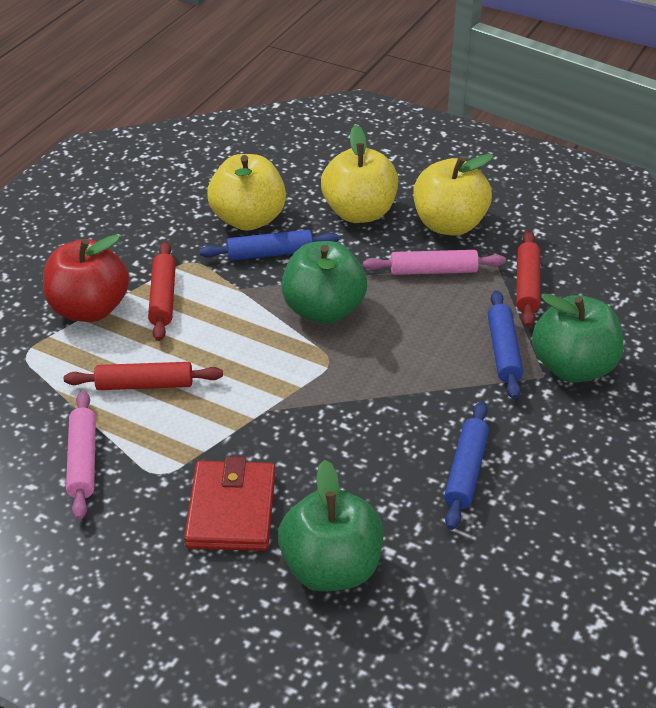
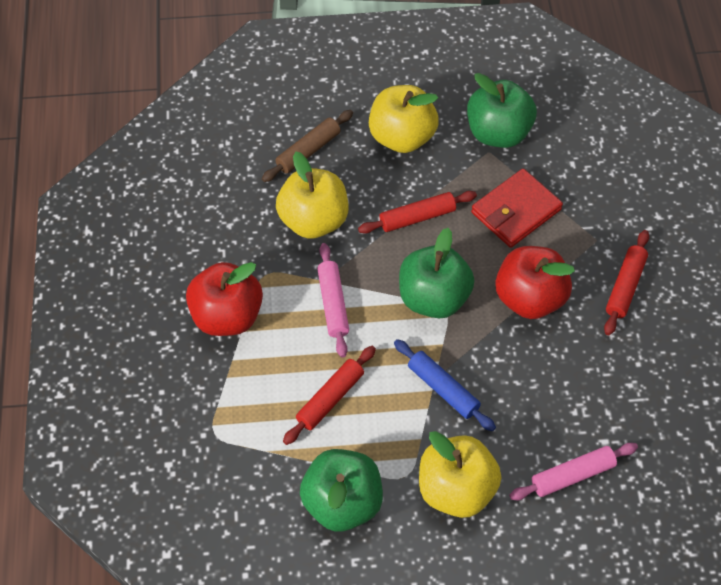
blue rolling pin: 3 -> 1
brown rolling pin: 0 -> 1
red apple: 1 -> 2

